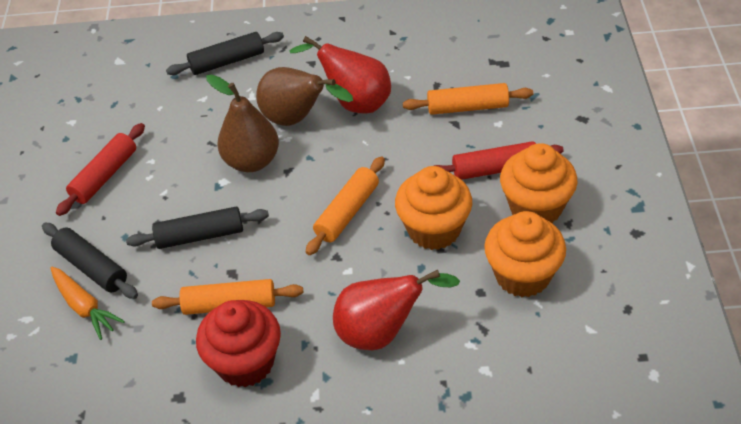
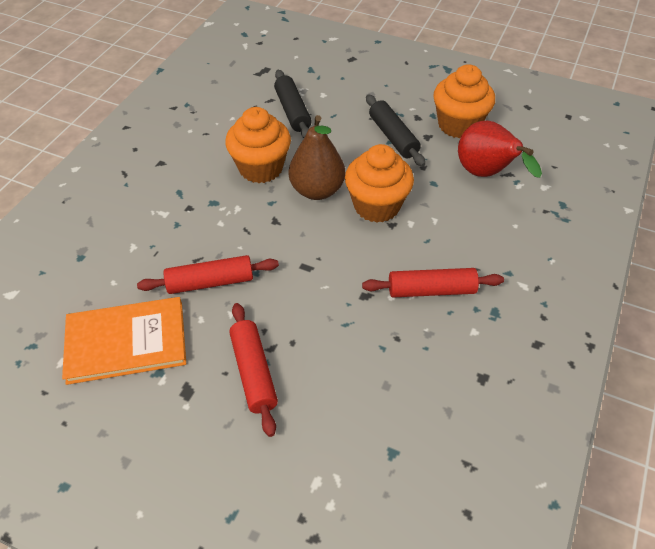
black rolling pin: 3 -> 2
brown pear: 2 -> 1
orange book: 0 -> 1
orange carrot: 1 -> 0
orange rolling pin: 3 -> 0
red cupcake: 1 -> 0
red pear: 2 -> 1
red rolling pin: 2 -> 3

